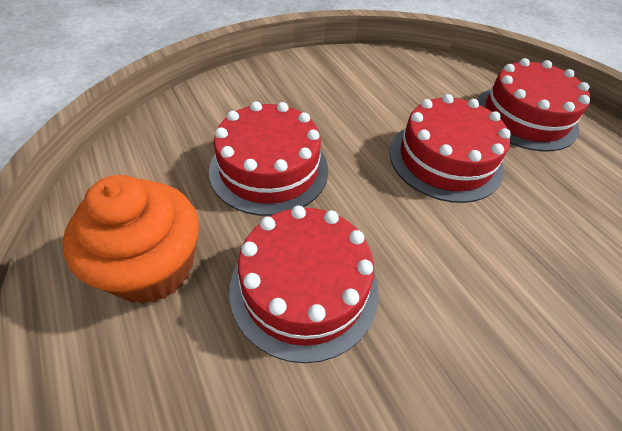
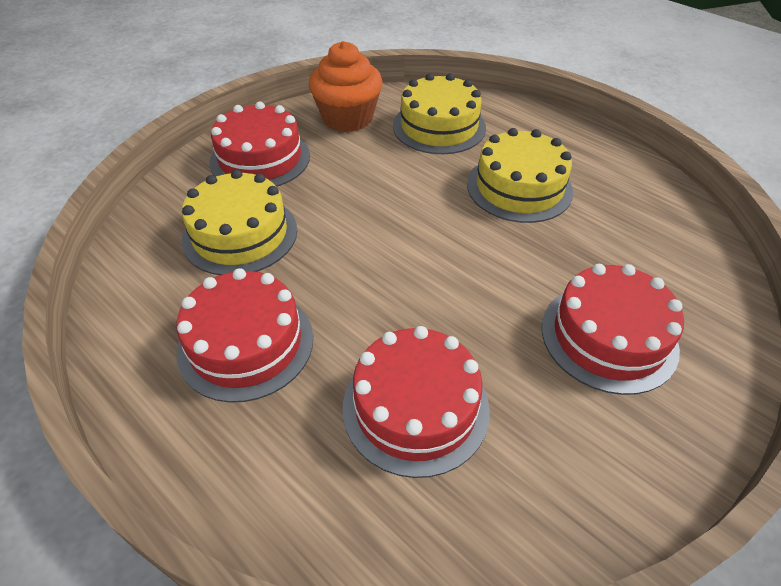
yellow cake: 0 -> 3

